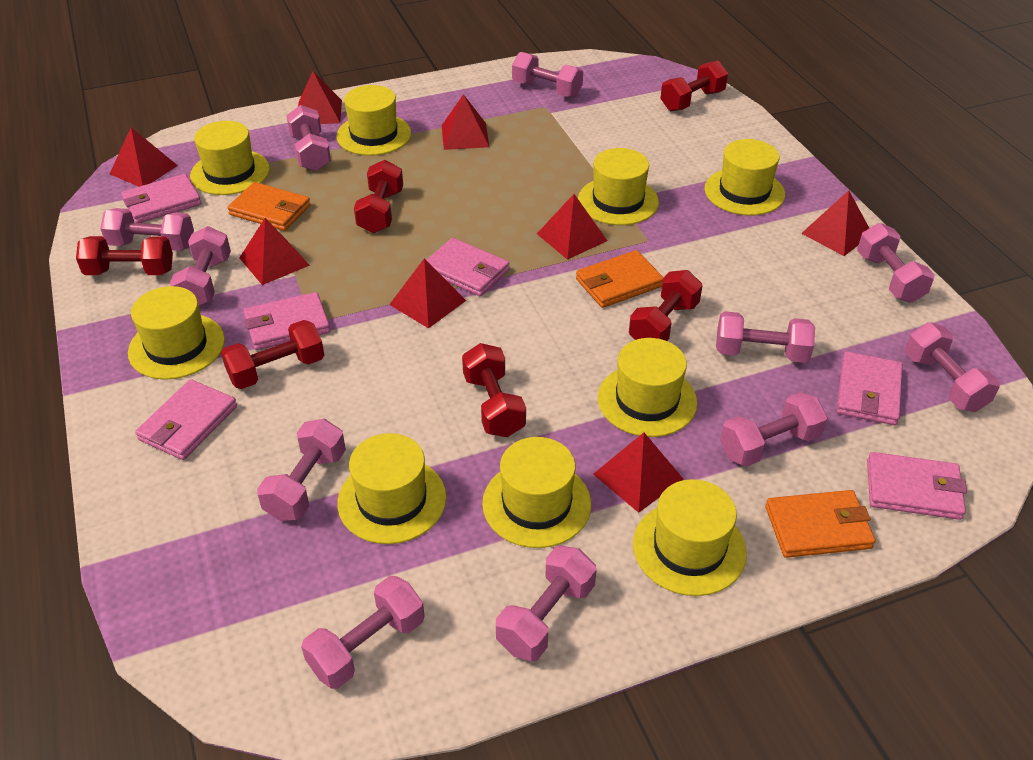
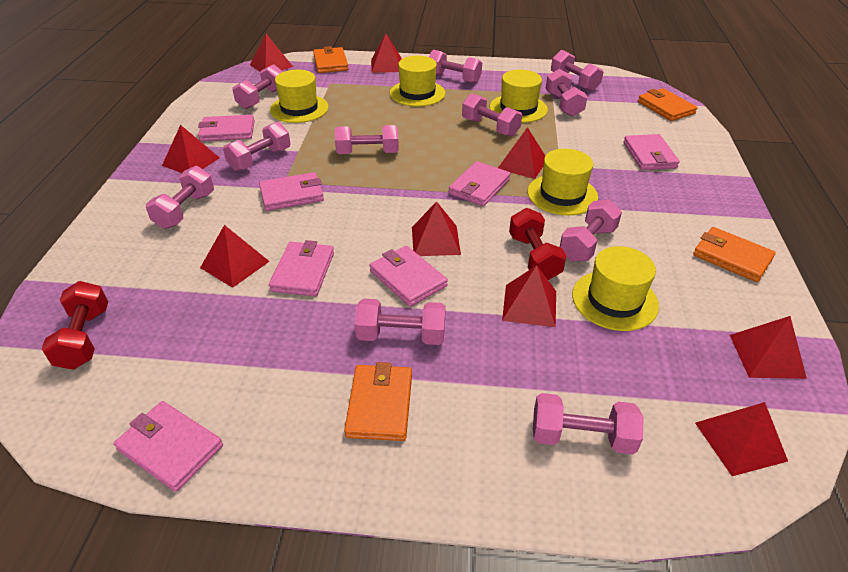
orange wallet: 3 -> 4
pink wallet: 6 -> 7
red dumbbell: 6 -> 2
red pyramid: 8 -> 9
yellow hat: 9 -> 5

